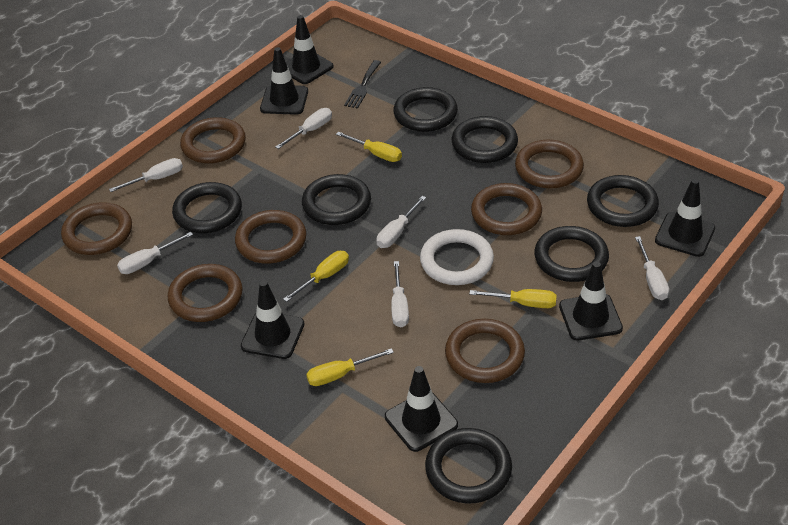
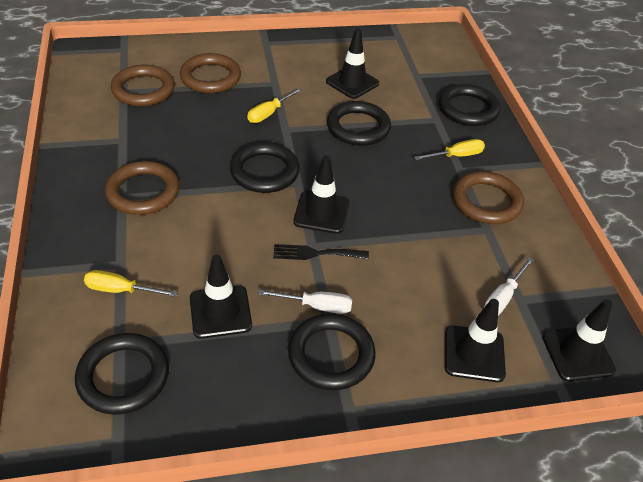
black ring: 7 -> 5
black traffic cone: 6 -> 5
brown ring: 7 -> 4
white ring: 1 -> 0
white screwdriver: 6 -> 2
yellow screwdriver: 4 -> 3

